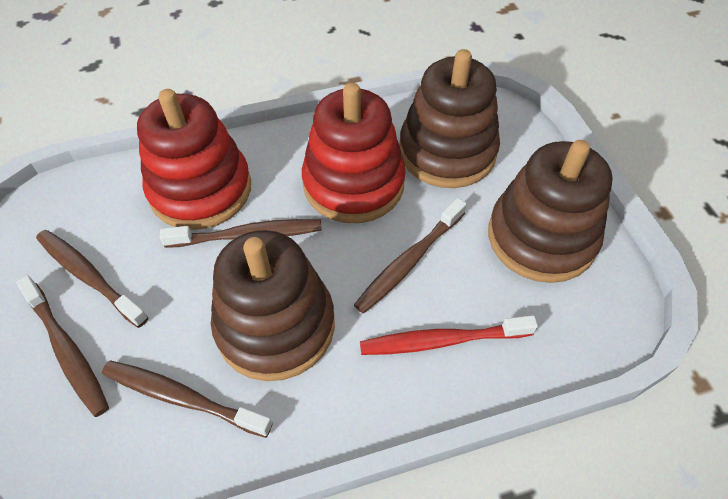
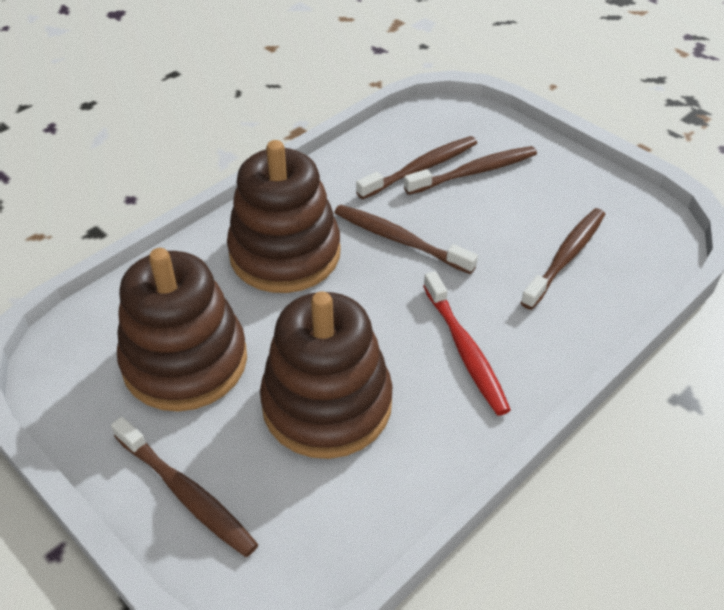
red stacking toy: 2 -> 0

